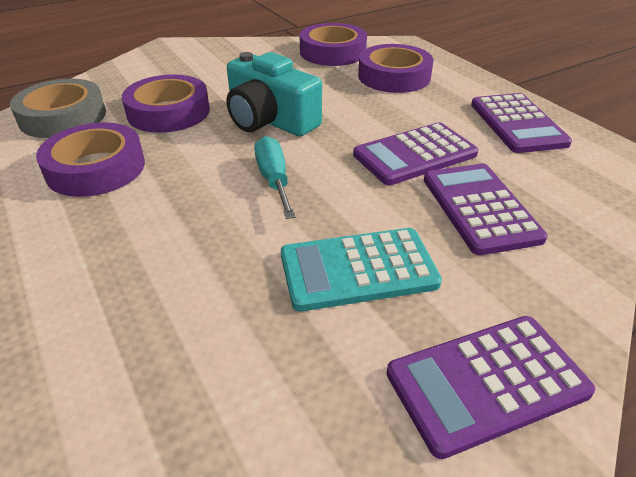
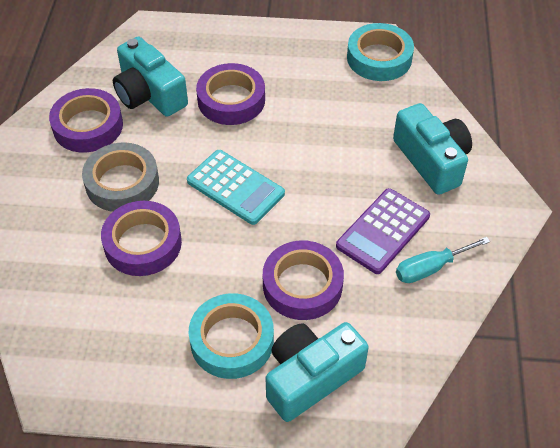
purple calculator: 4 -> 1
turquoise camera: 1 -> 3
turquoise tape: 0 -> 2

